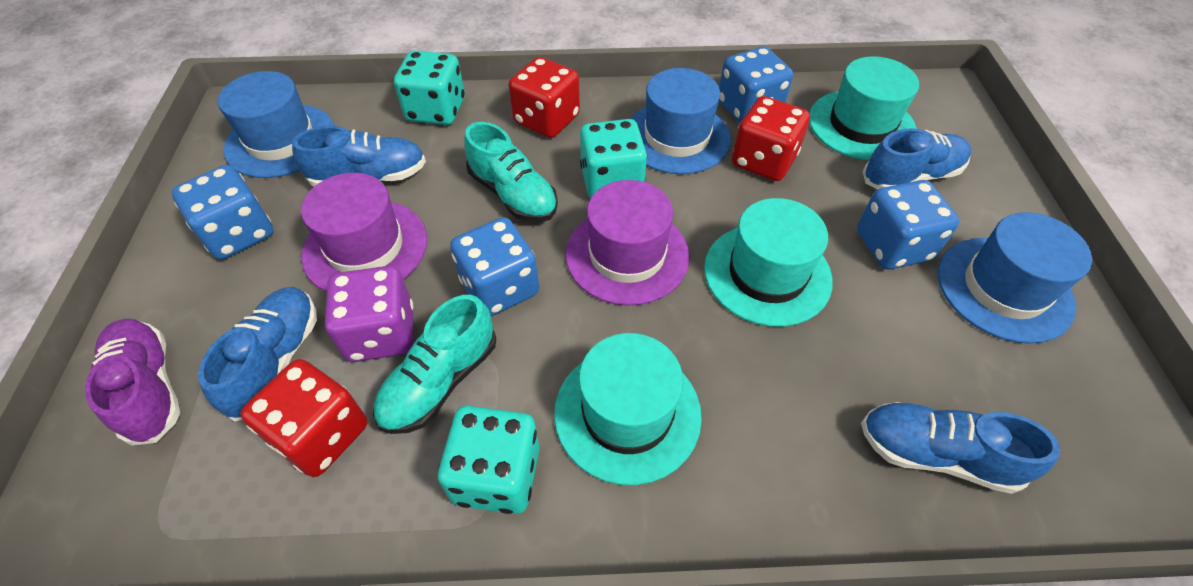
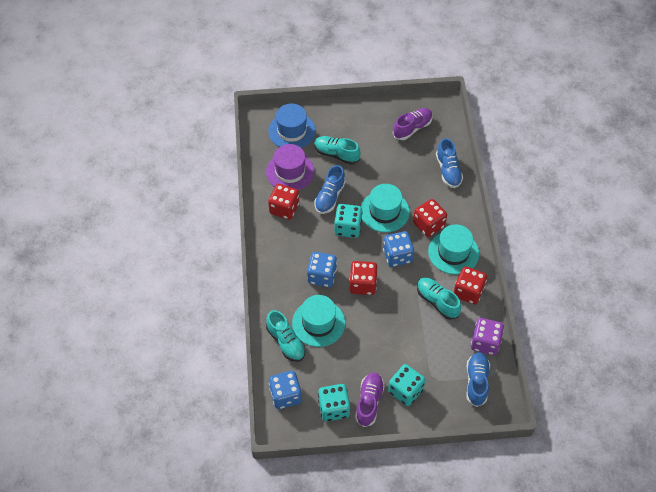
blue dice: 4 -> 3
blue hat: 3 -> 1
blue shoe: 4 -> 3
purple hat: 2 -> 1
purple shoe: 1 -> 2
red dice: 3 -> 4
turquoise shoe: 2 -> 3

